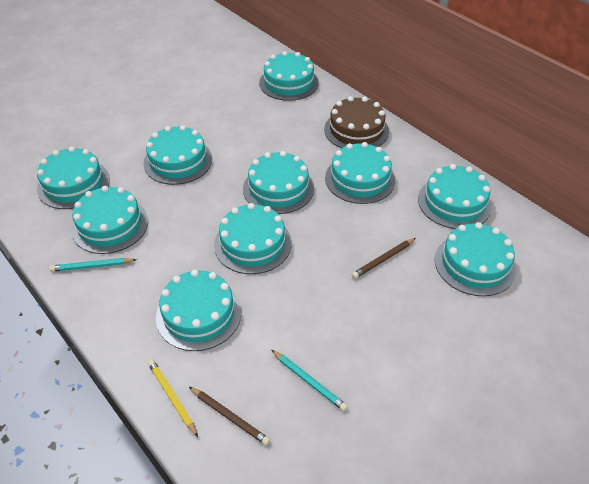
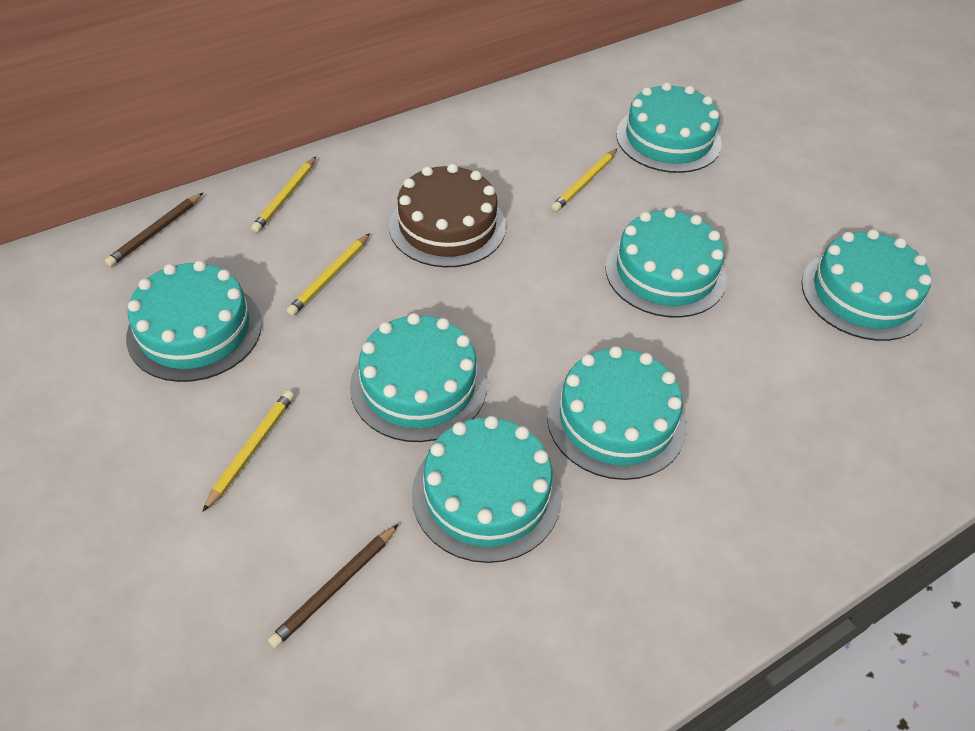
turquoise cake: 10 -> 7
turquoise pencil: 2 -> 0
yellow pencil: 1 -> 4

